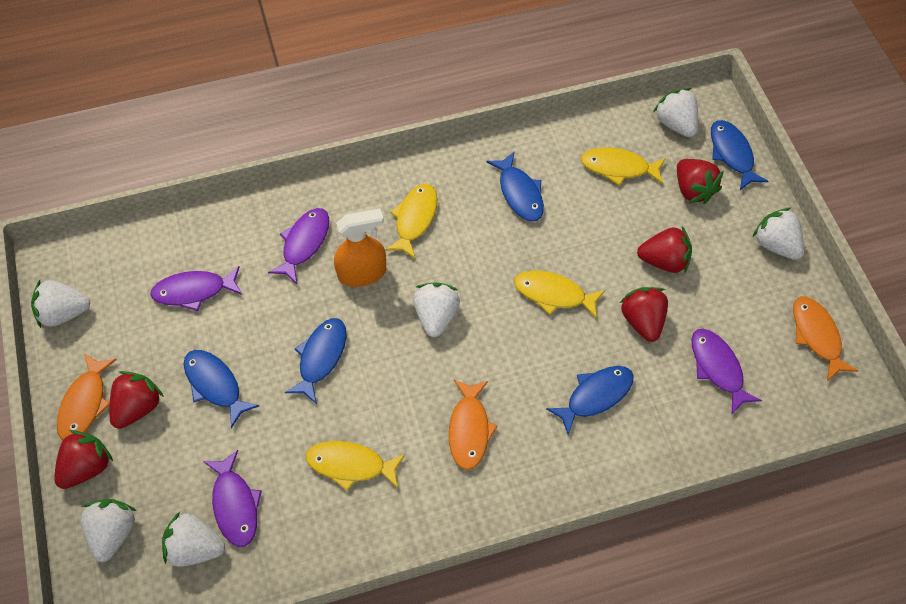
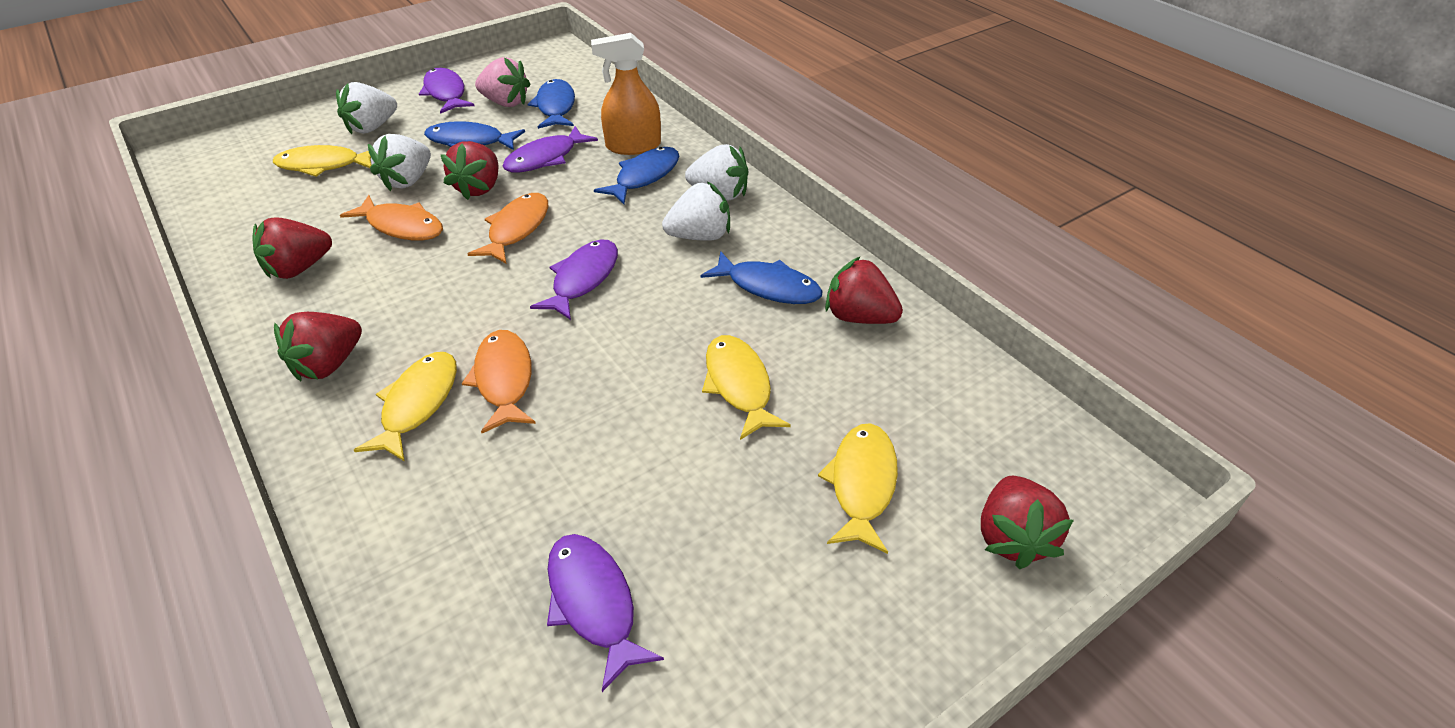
blue fish: 5 -> 4
pink strawberry: 0 -> 1
white strawberry: 6 -> 4

